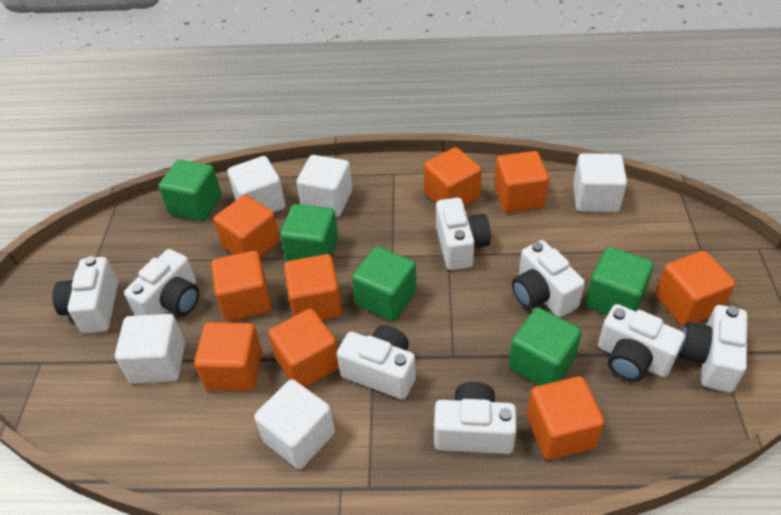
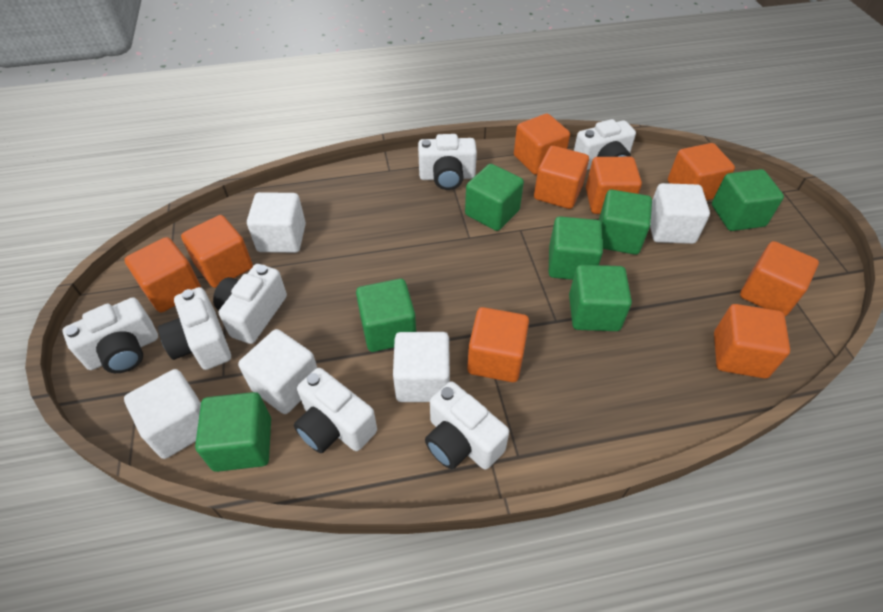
green cube: 5 -> 7
white camera: 8 -> 7

